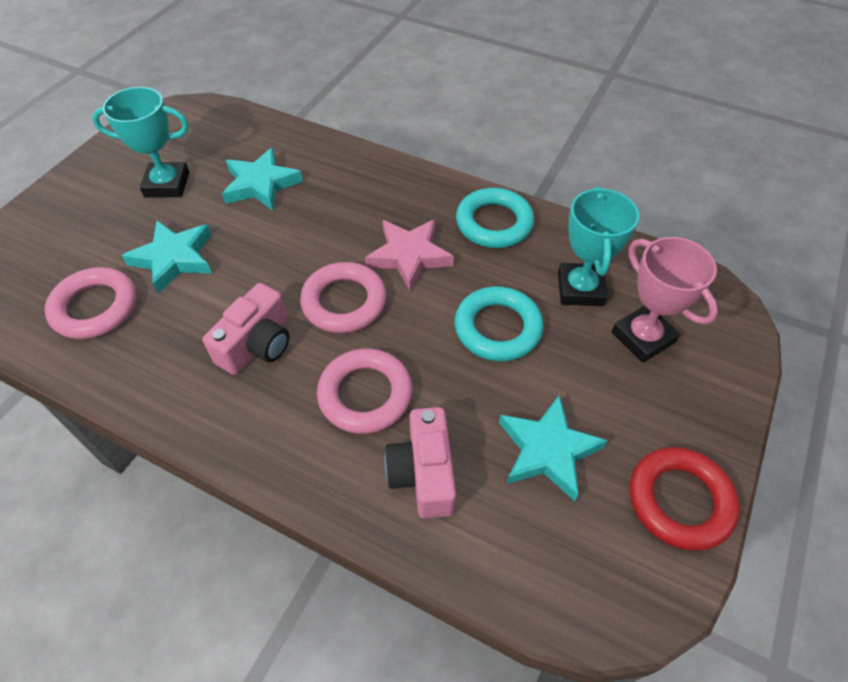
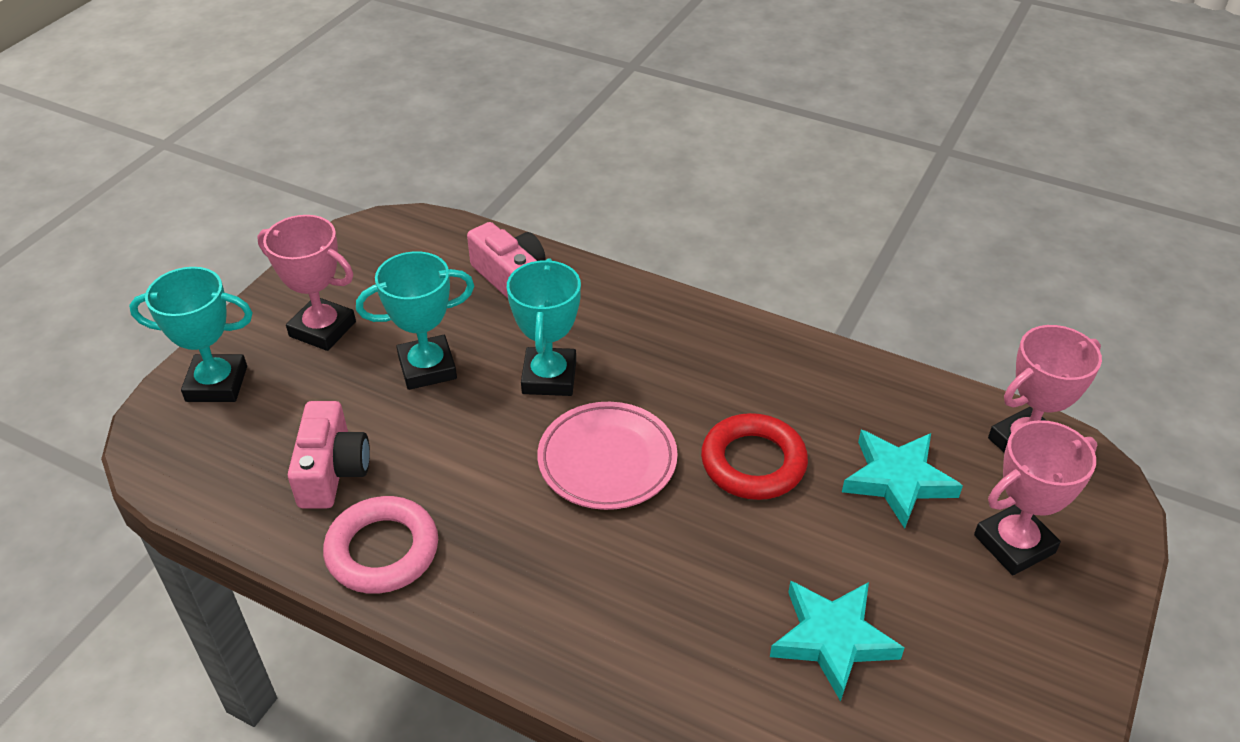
pink plate: 0 -> 1
pink ring: 3 -> 1
pink star: 1 -> 0
pink trophy: 1 -> 3
turquoise ring: 2 -> 0
turquoise star: 3 -> 2
turquoise trophy: 2 -> 3

